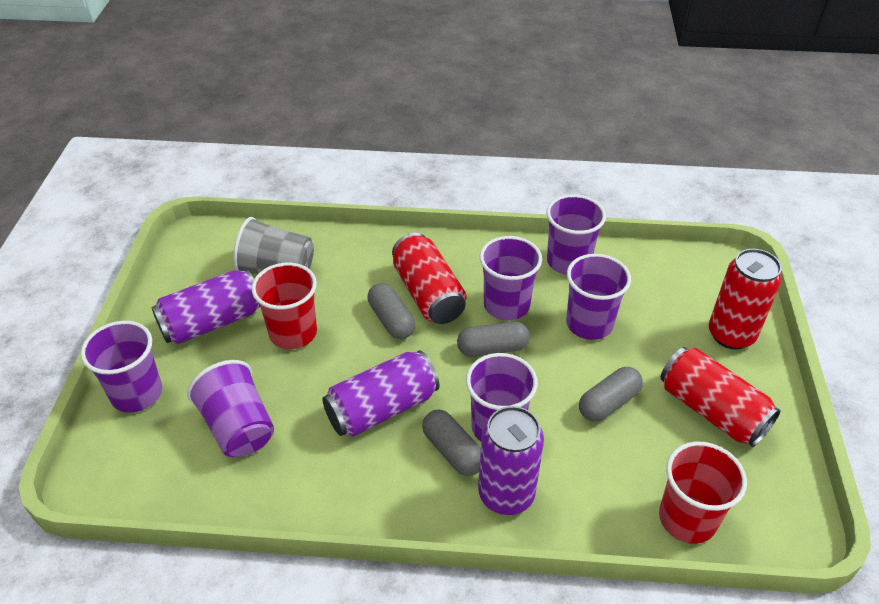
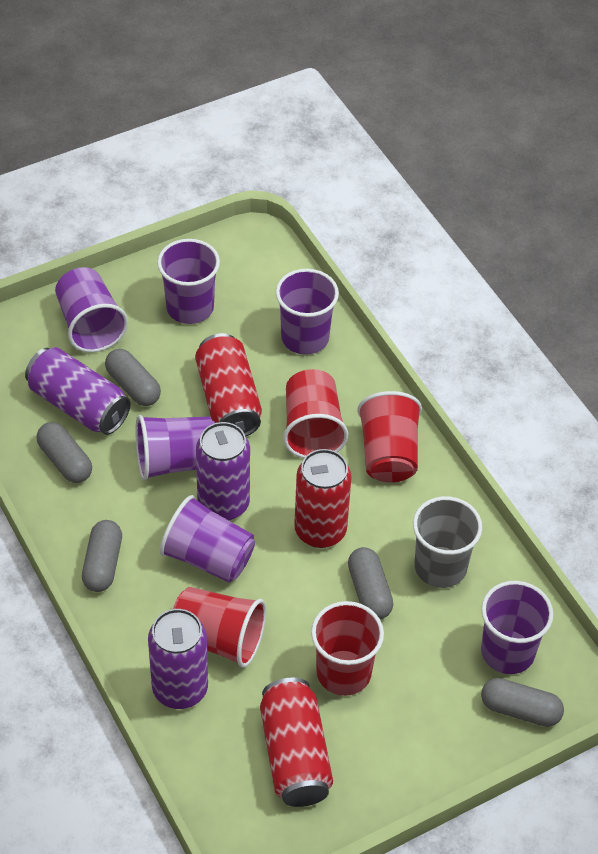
grey capsule: 4 -> 5
red cup: 2 -> 4

